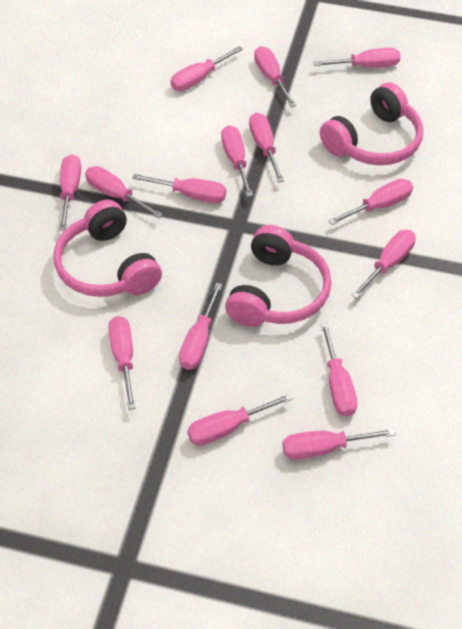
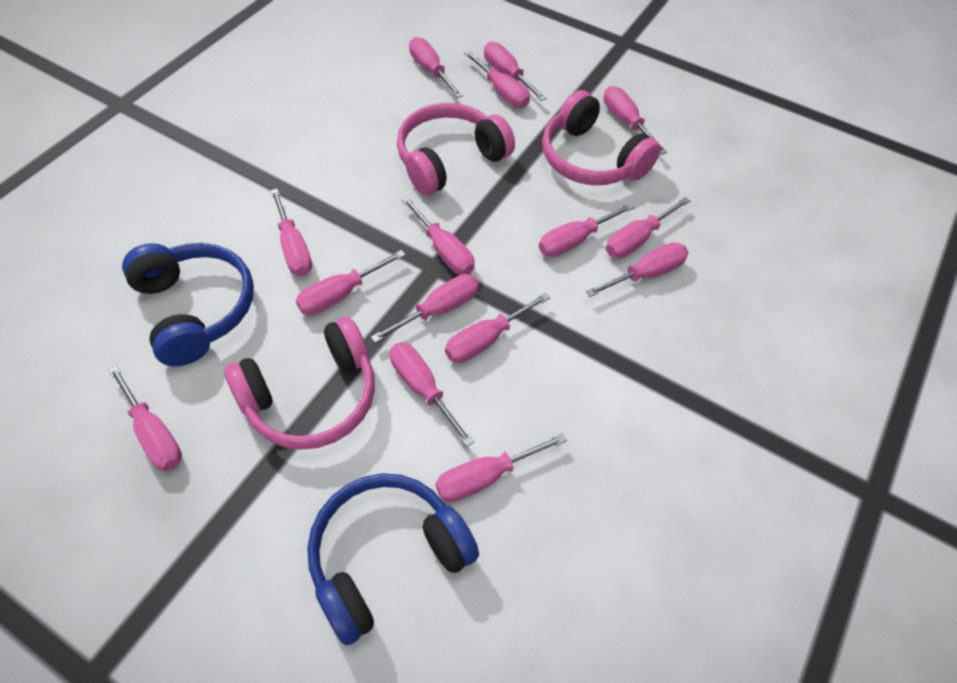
blue headphones: 0 -> 2

